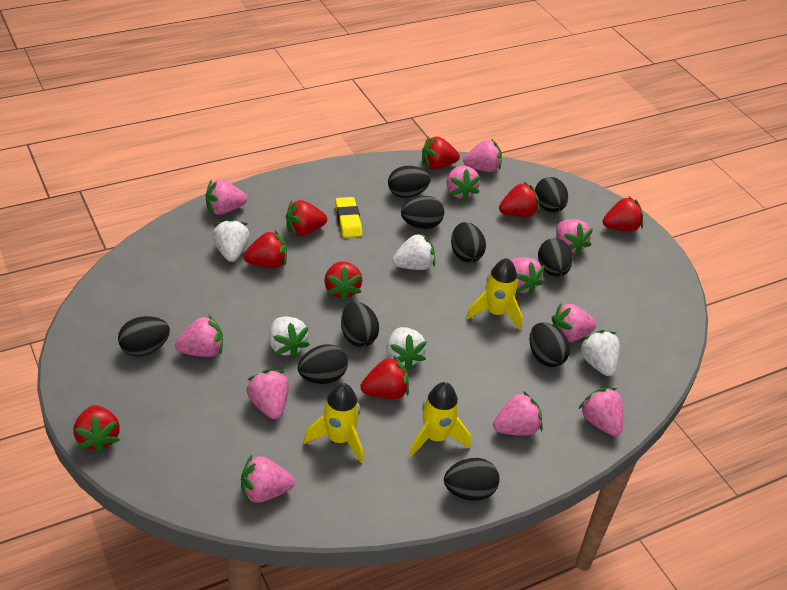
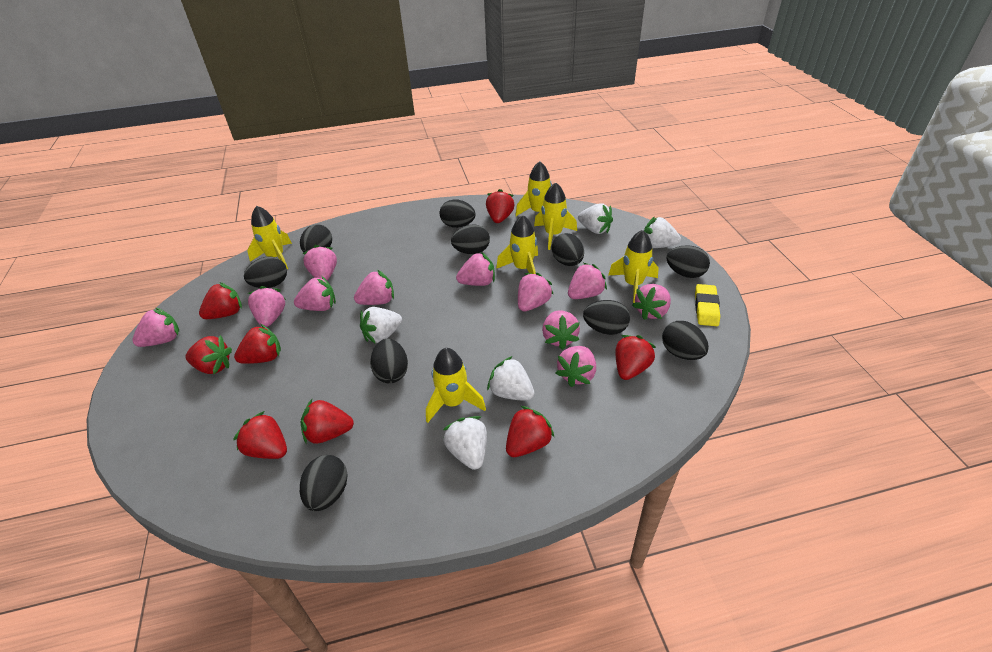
yellow rocket: 3 -> 6

